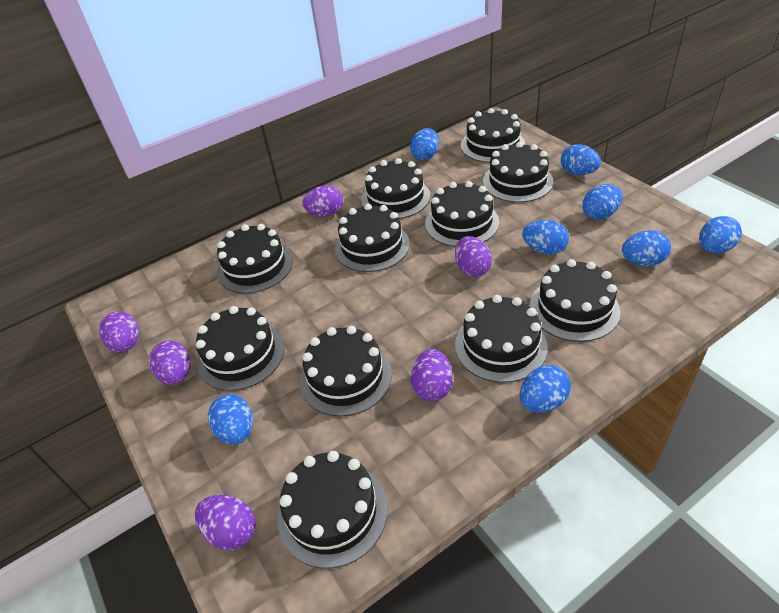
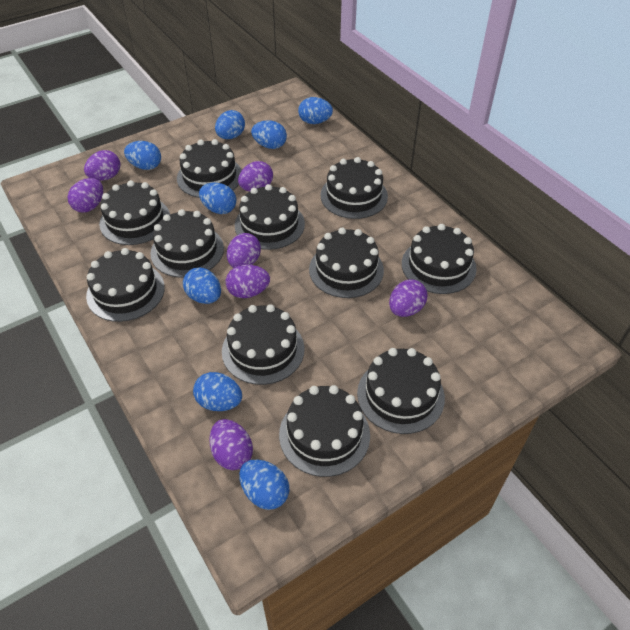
purple egg: 6 -> 7

